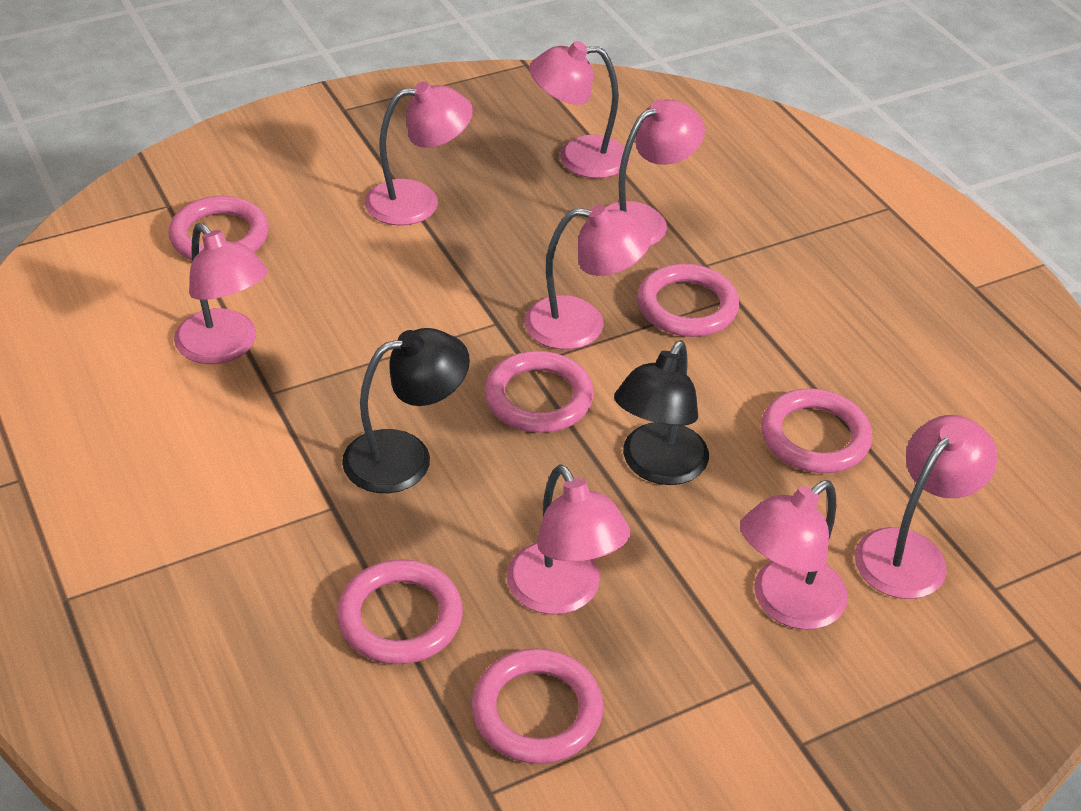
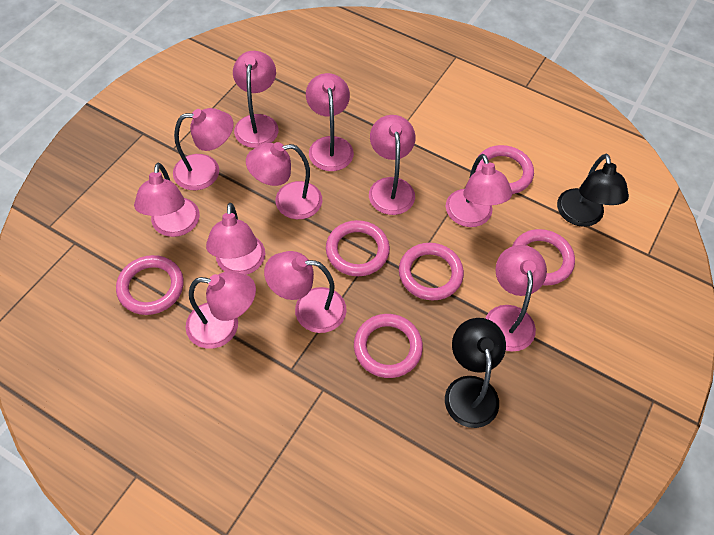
pink lamp: 8 -> 11

